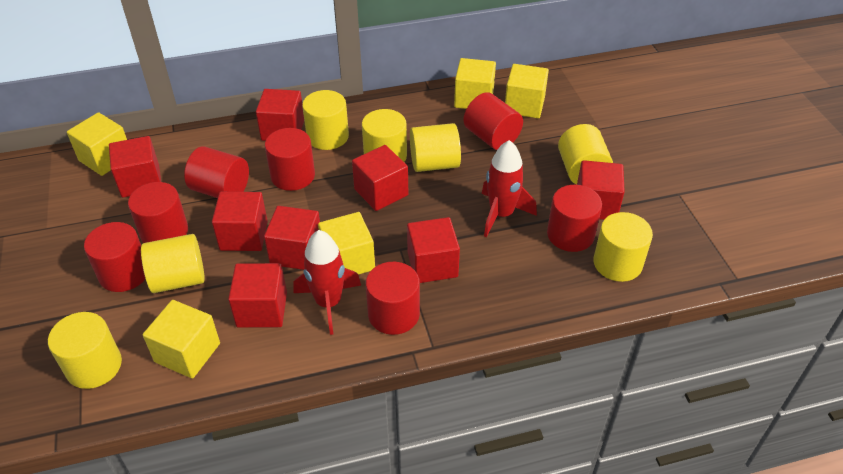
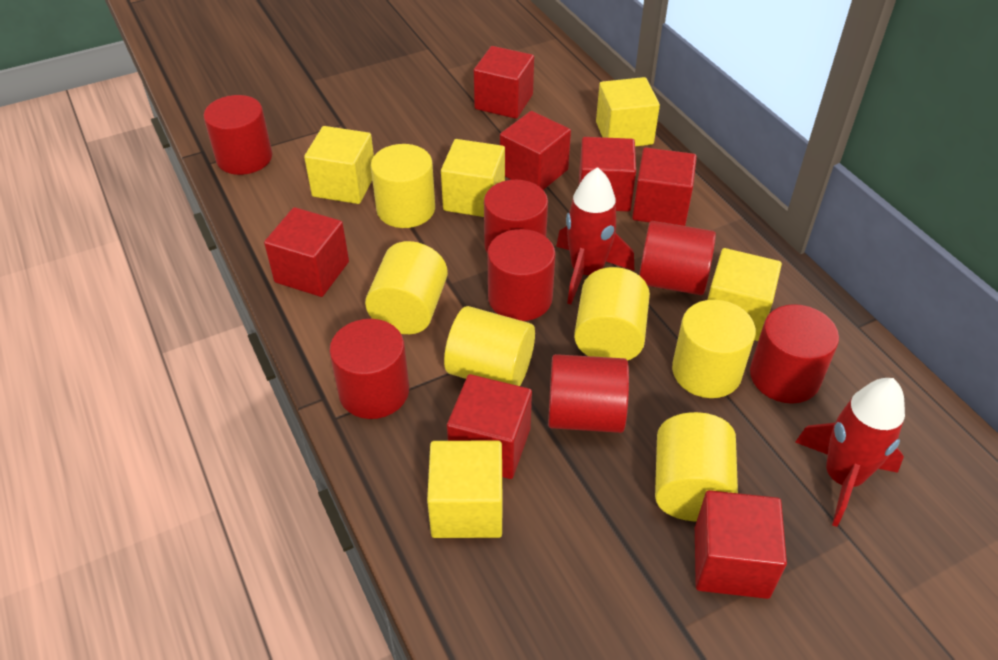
red cube: 8 -> 7
yellow cylinder: 7 -> 6

